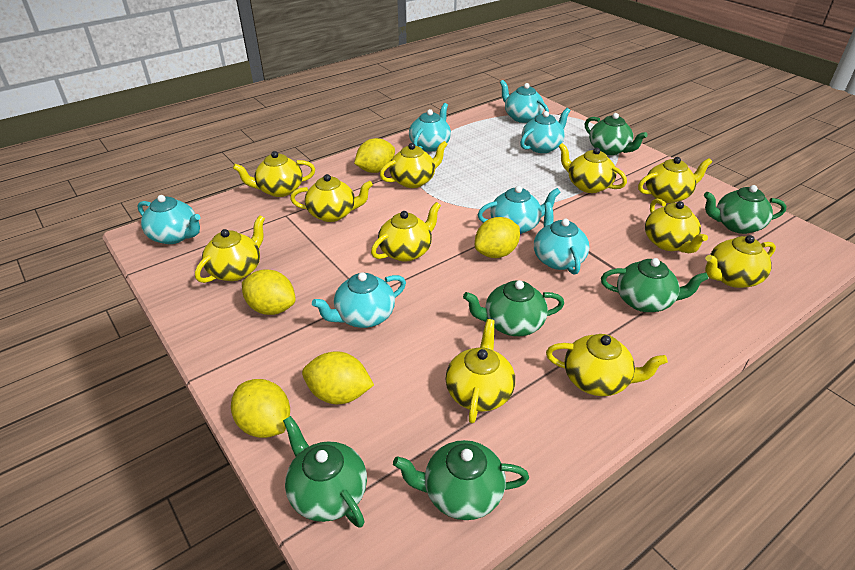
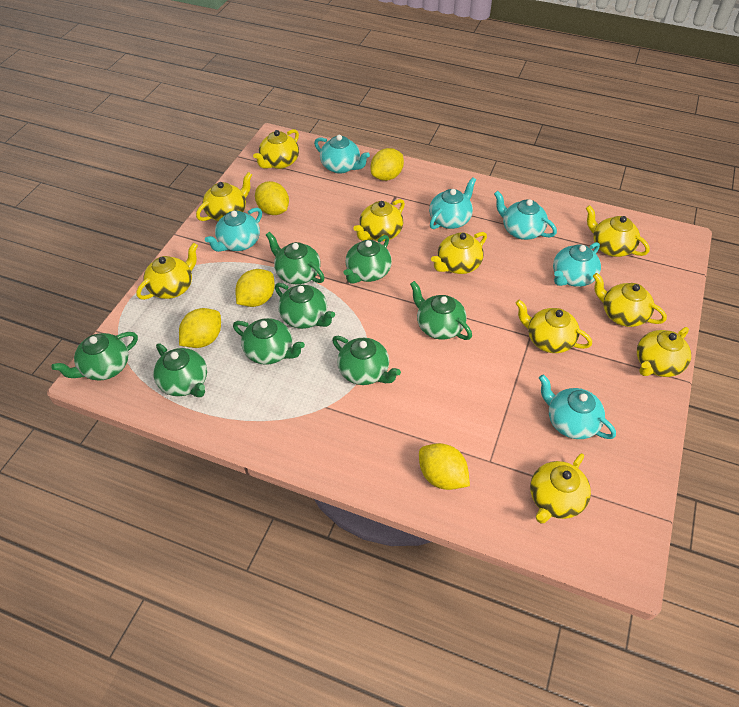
green teapot: 6 -> 8
turquoise teapot: 7 -> 6
yellow teapot: 11 -> 10

